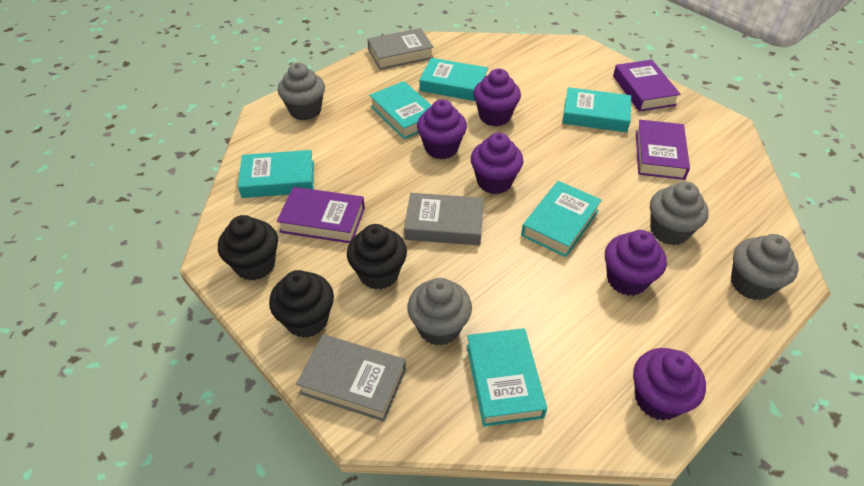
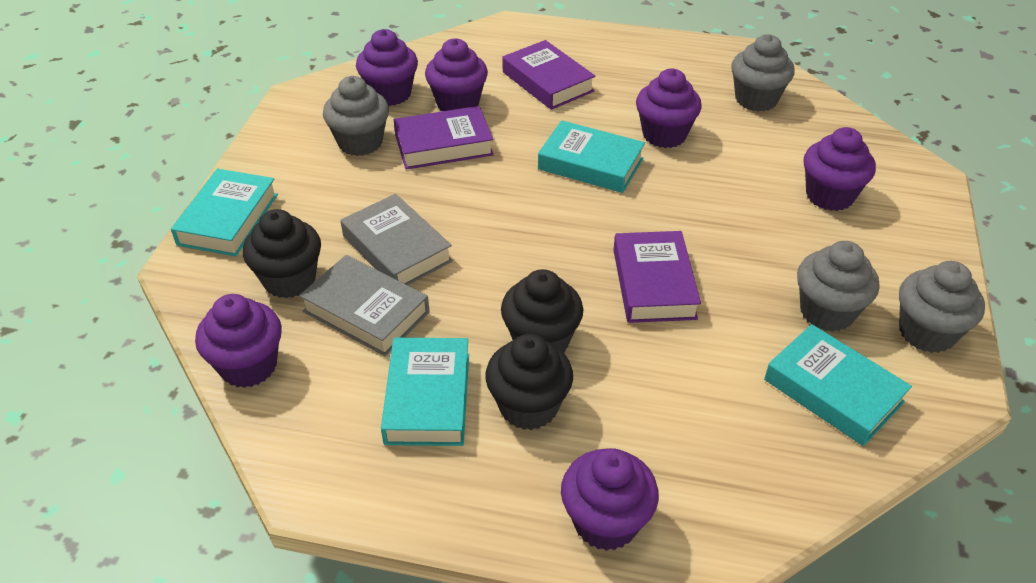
grey book: 3 -> 2
purple cupcake: 5 -> 6
turquoise book: 6 -> 4

